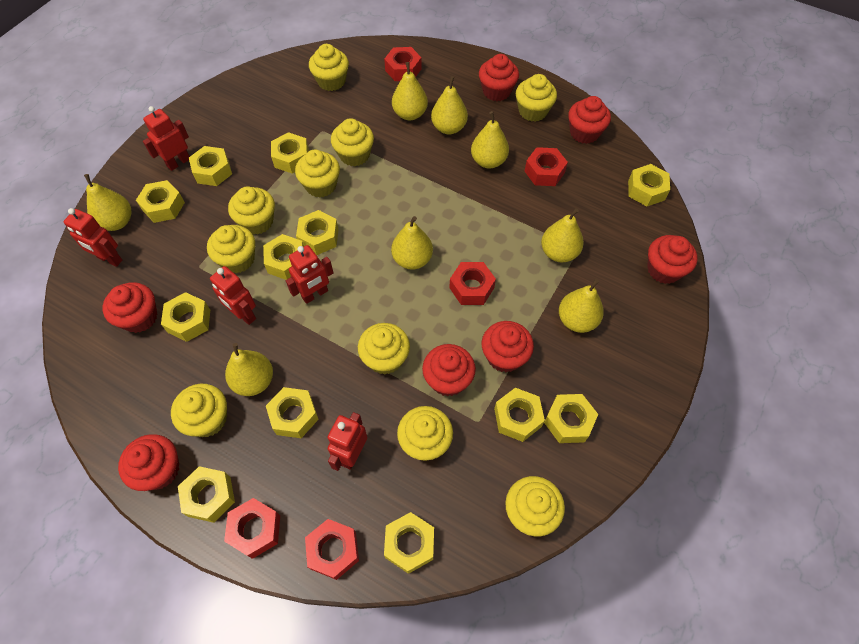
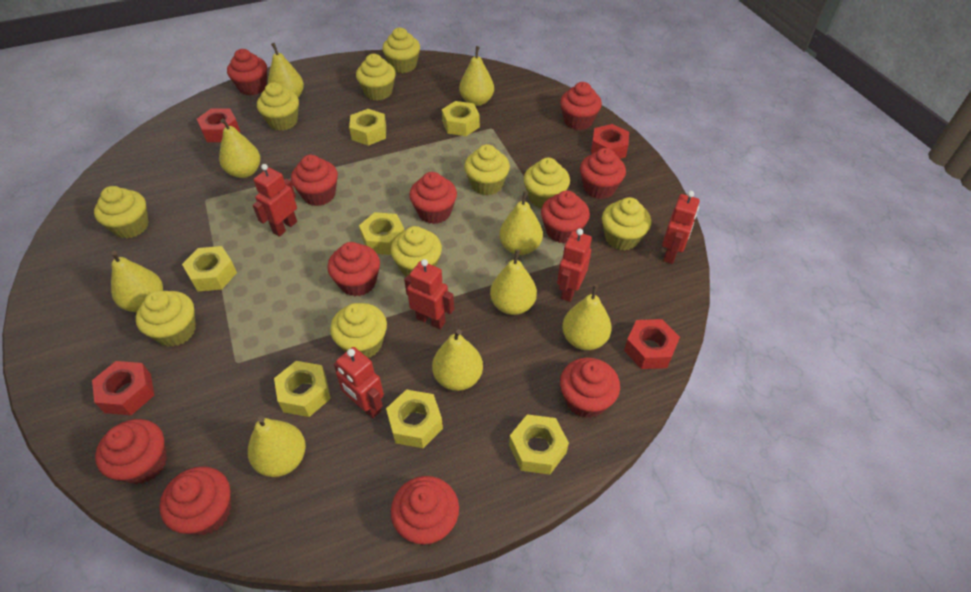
red cupcake: 7 -> 11
red nut: 5 -> 4
yellow nut: 12 -> 7
yellow pear: 8 -> 9

